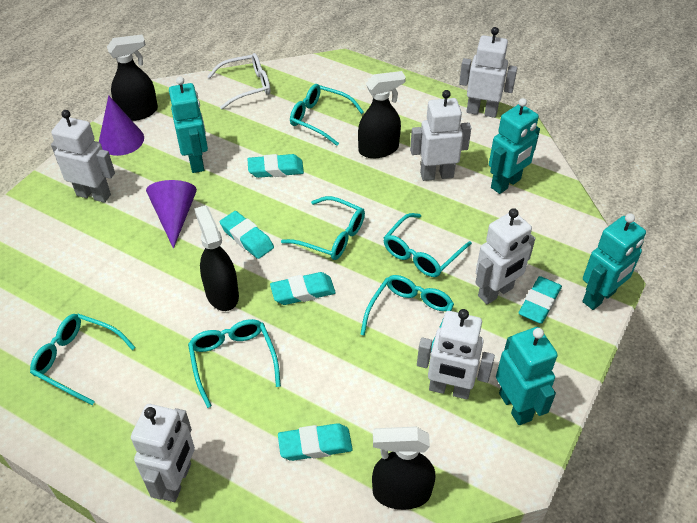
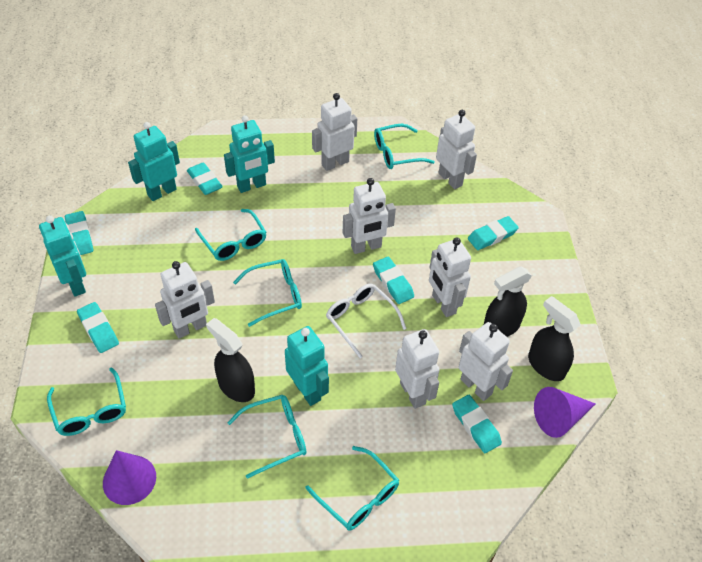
black spray bottle: 4 -> 3
turquoise eraser: 5 -> 6
white robot: 6 -> 7

